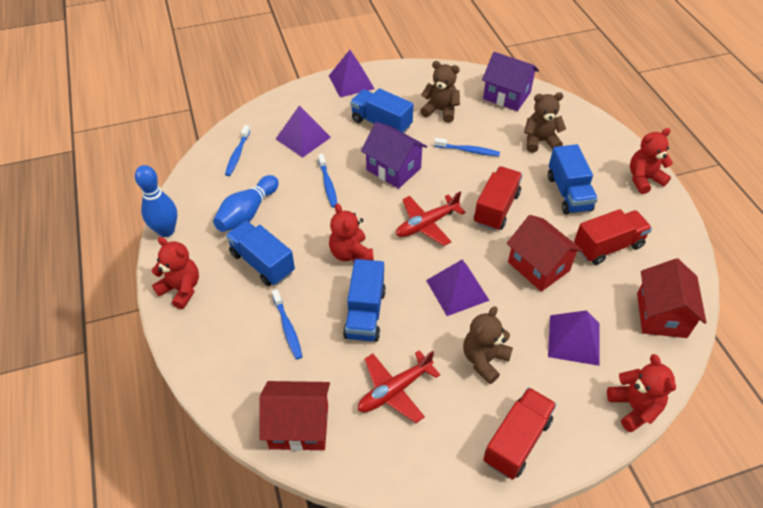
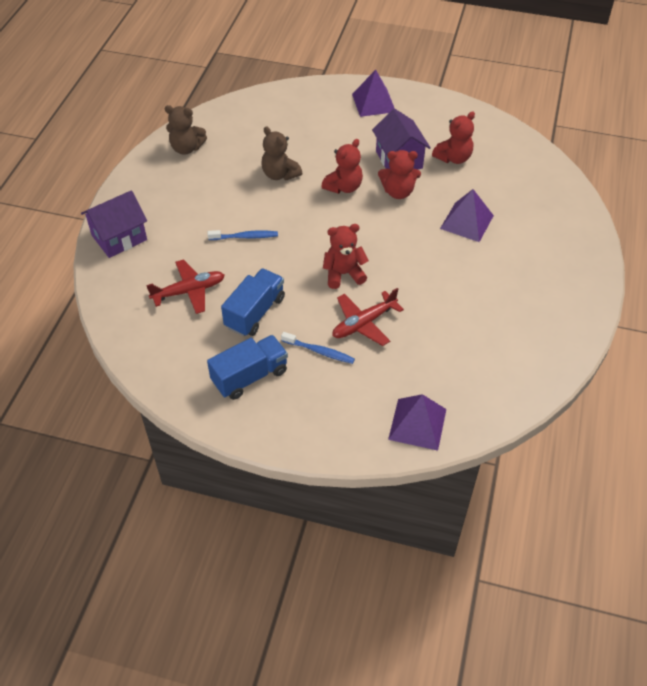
blue bowling pin: 2 -> 0
blue toothbrush: 4 -> 2
blue truck: 4 -> 2
brown teddy bear: 3 -> 2
purple pyramid: 4 -> 3
red house: 3 -> 0
red truck: 3 -> 0

